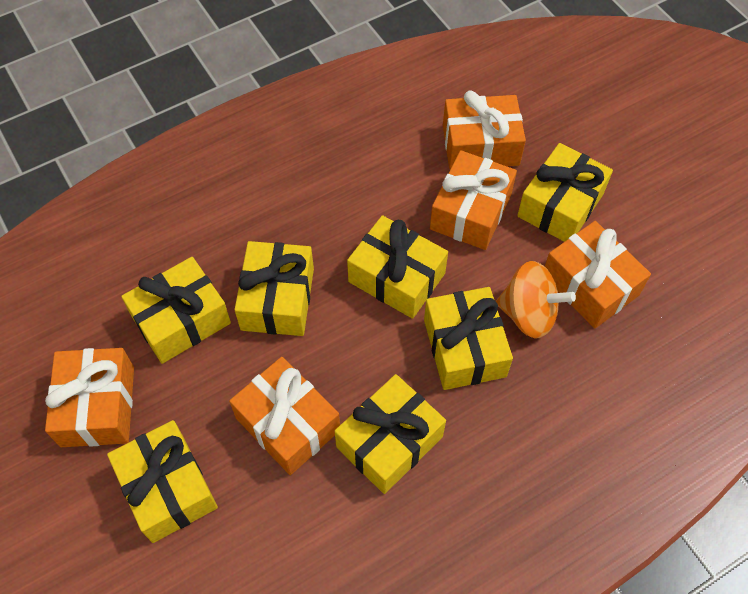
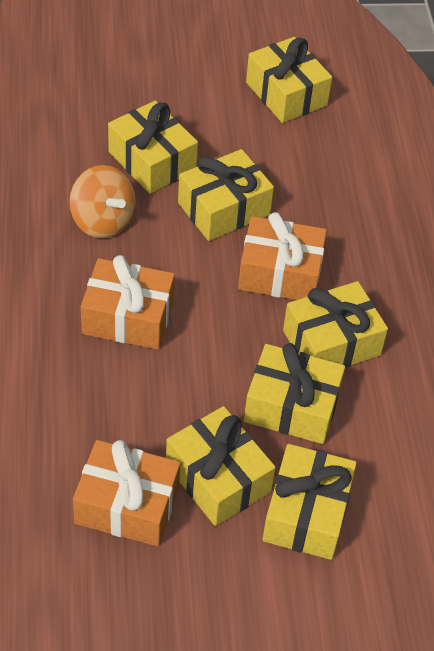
orange gift: 5 -> 3

